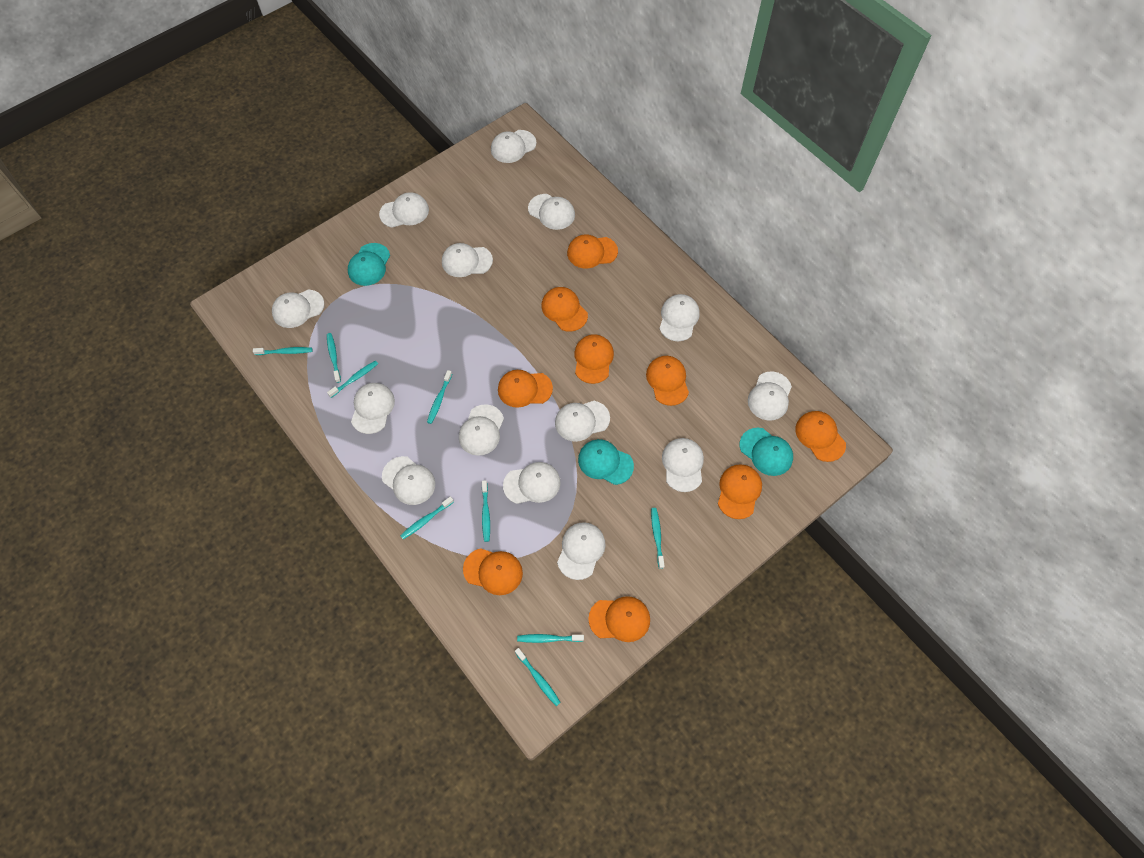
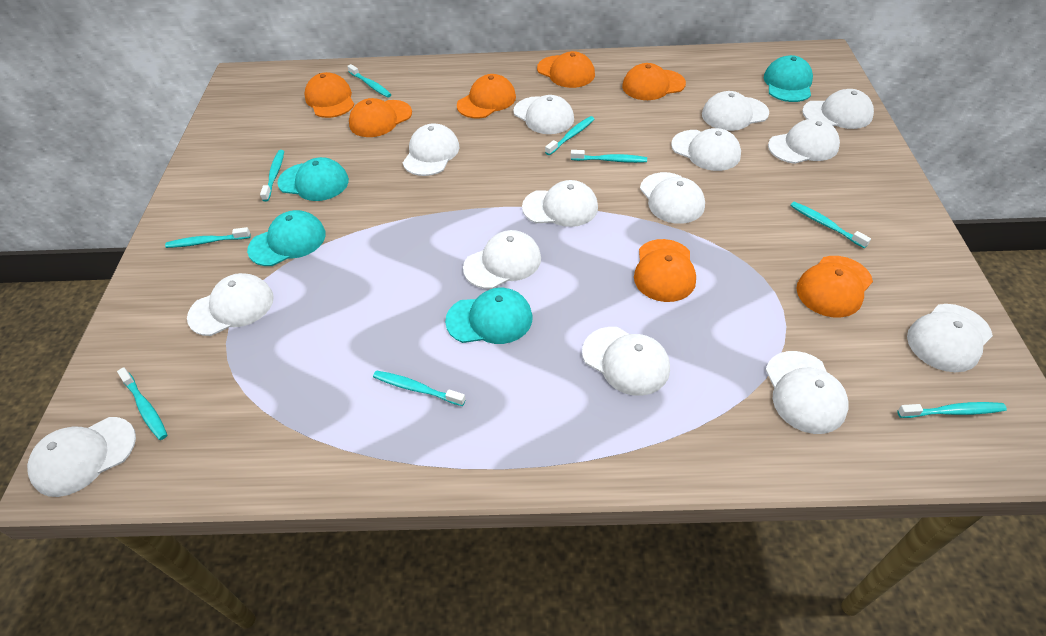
orange cap: 9 -> 7
turquoise cap: 3 -> 4

